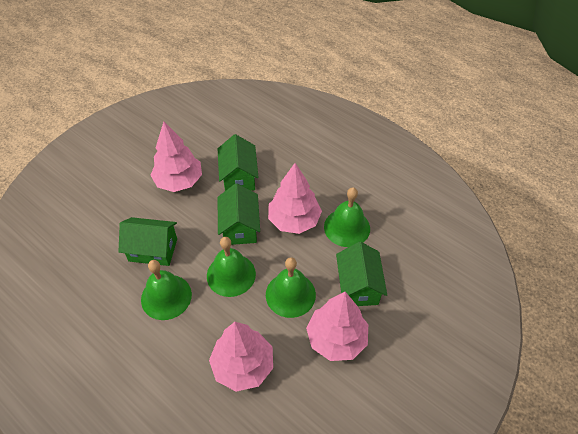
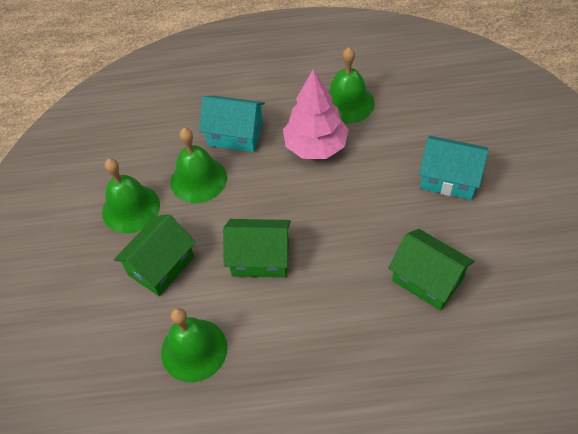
green house: 4 -> 3
pink tree: 4 -> 1
turquoise house: 0 -> 2

